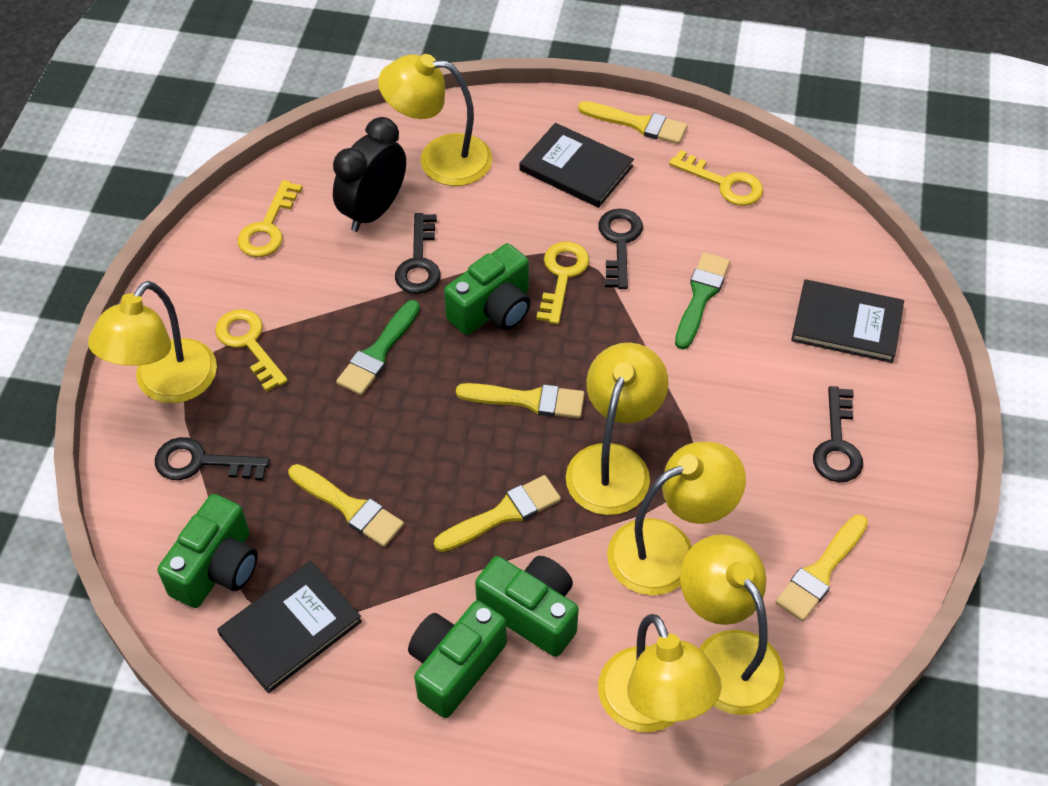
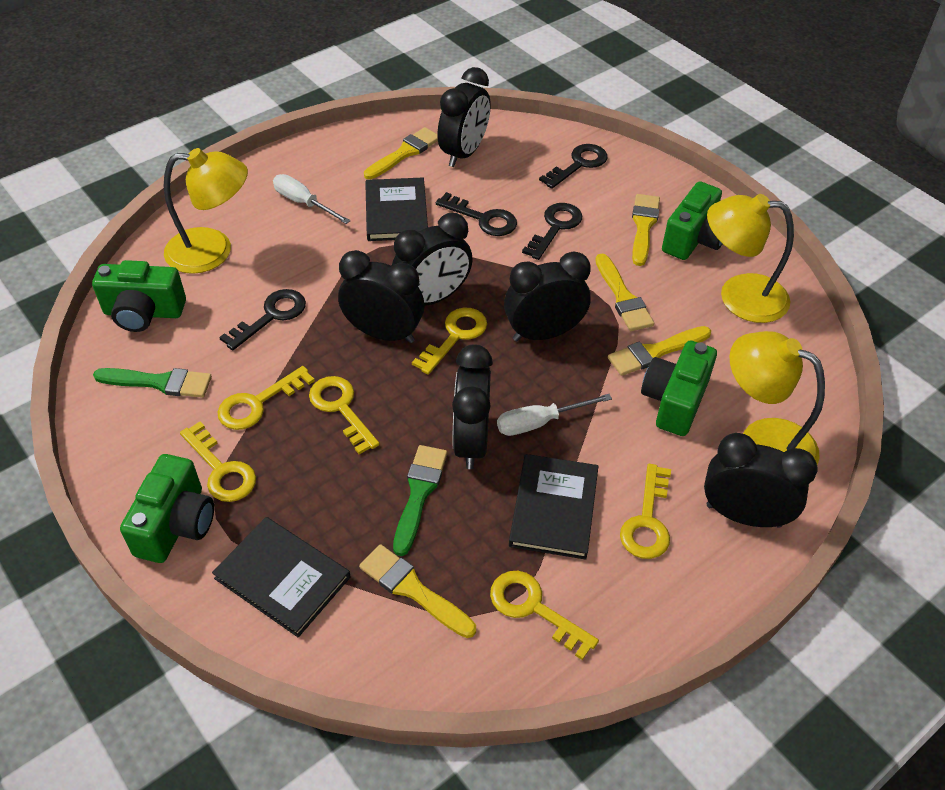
black clock: 1 -> 6
white screwdriver: 0 -> 2
yellow key: 4 -> 6
yellow lamp: 6 -> 3

